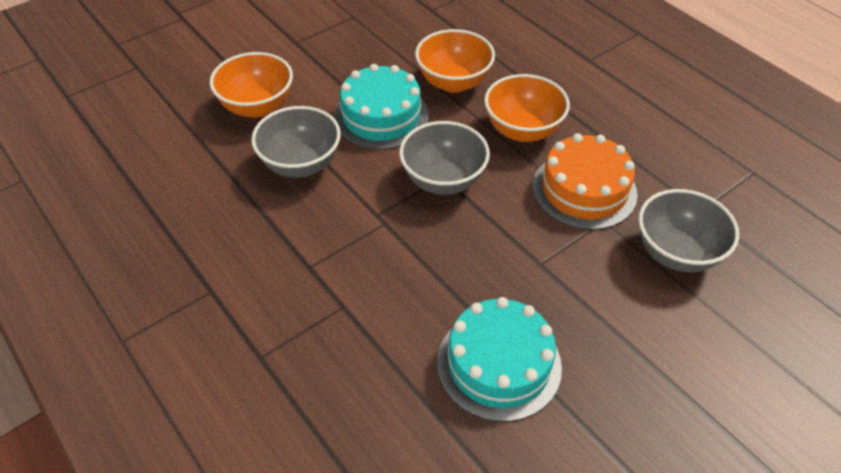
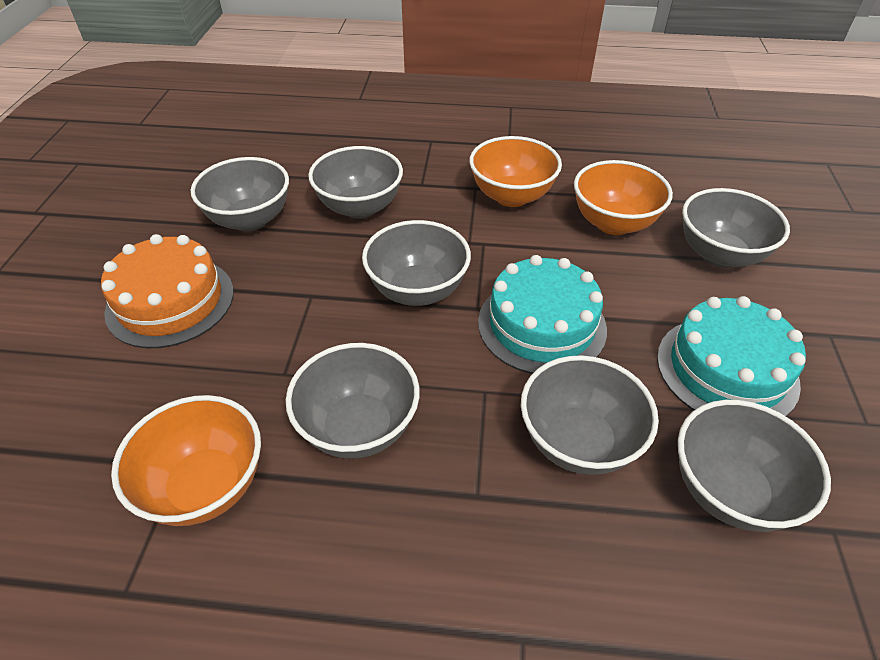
grey bowl: 3 -> 7

